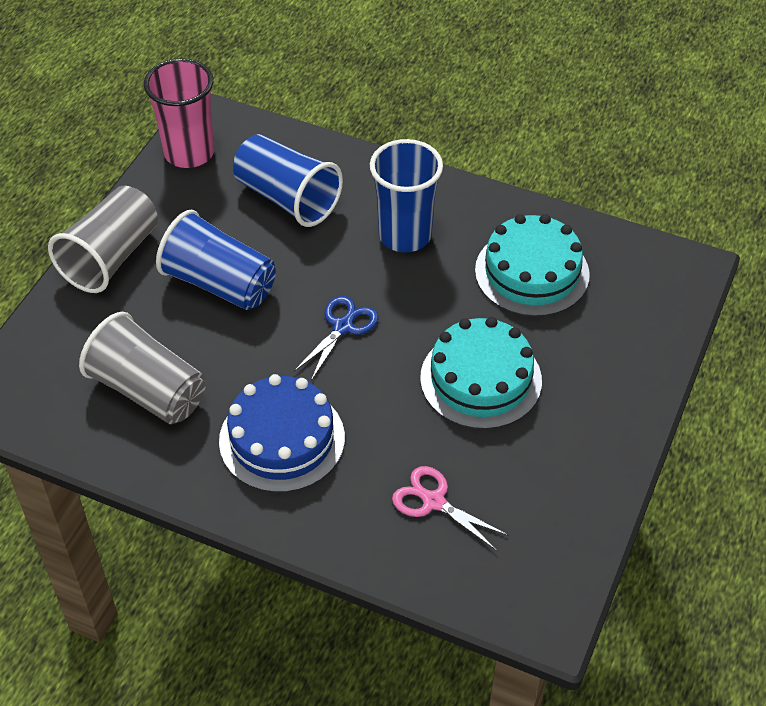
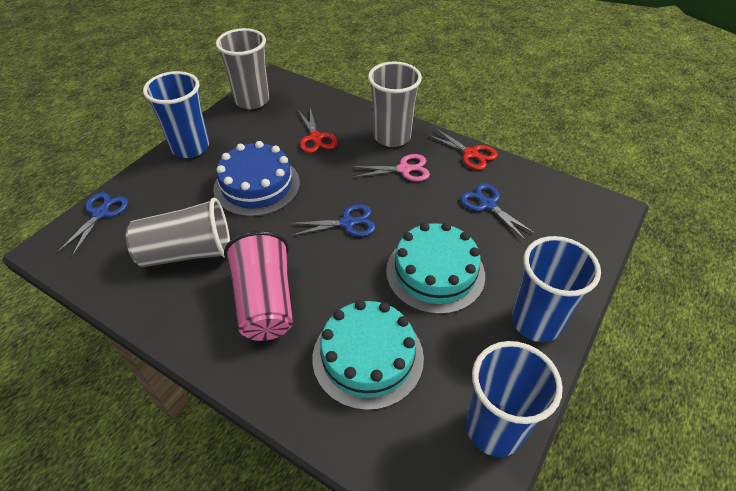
blue scissors: 1 -> 3
grey cup: 2 -> 3
red scissors: 0 -> 2

